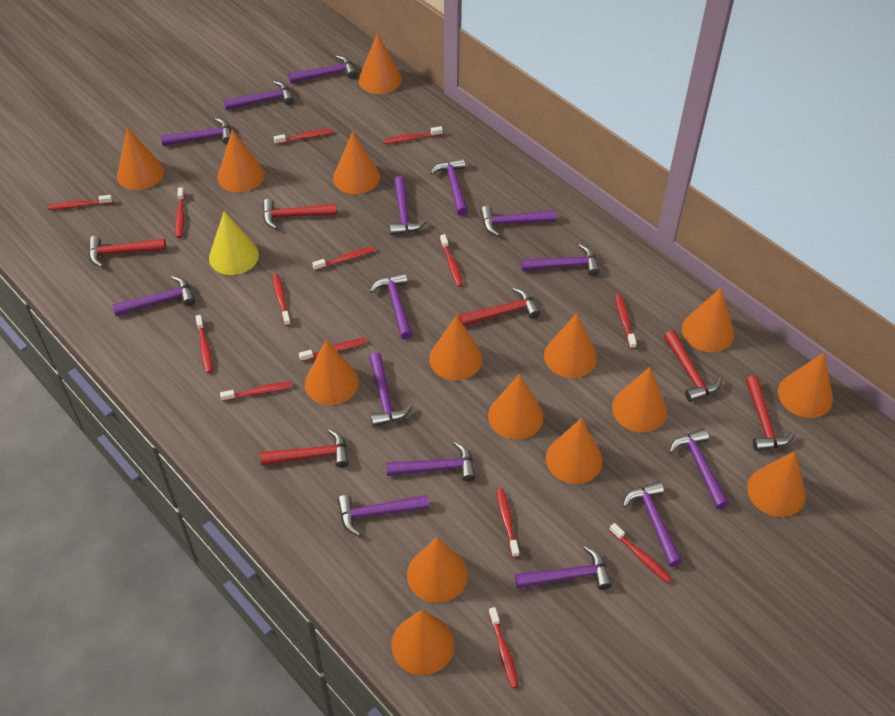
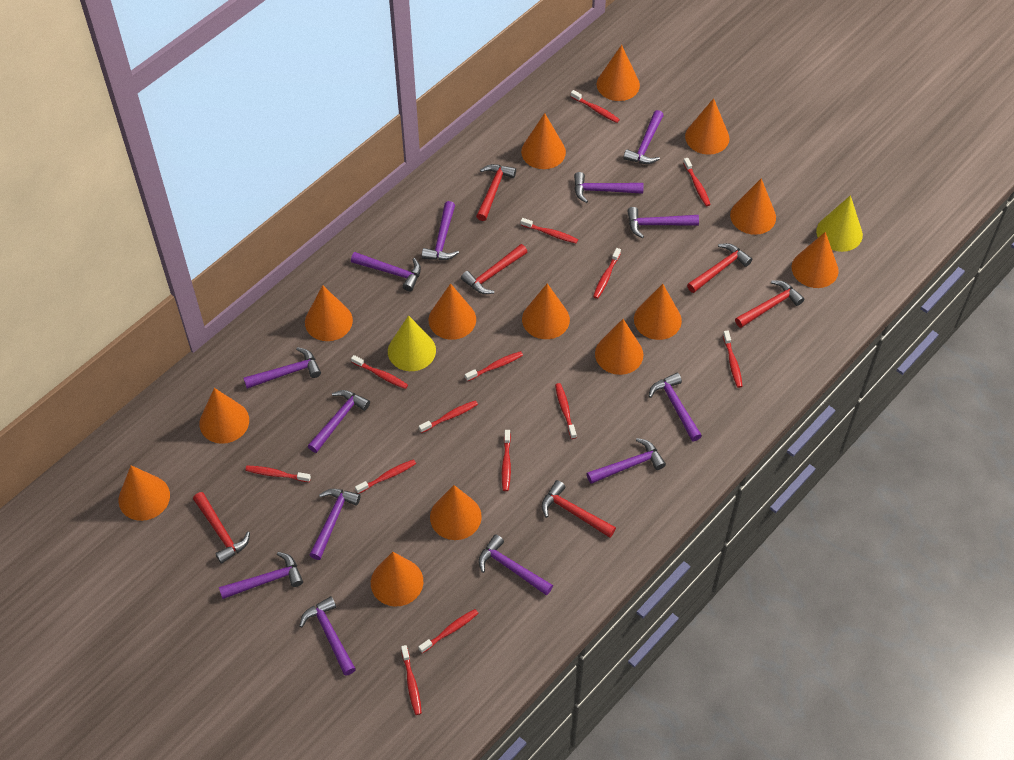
orange cone: 15 -> 14
purple hammer: 15 -> 13
yellow cone: 1 -> 2

